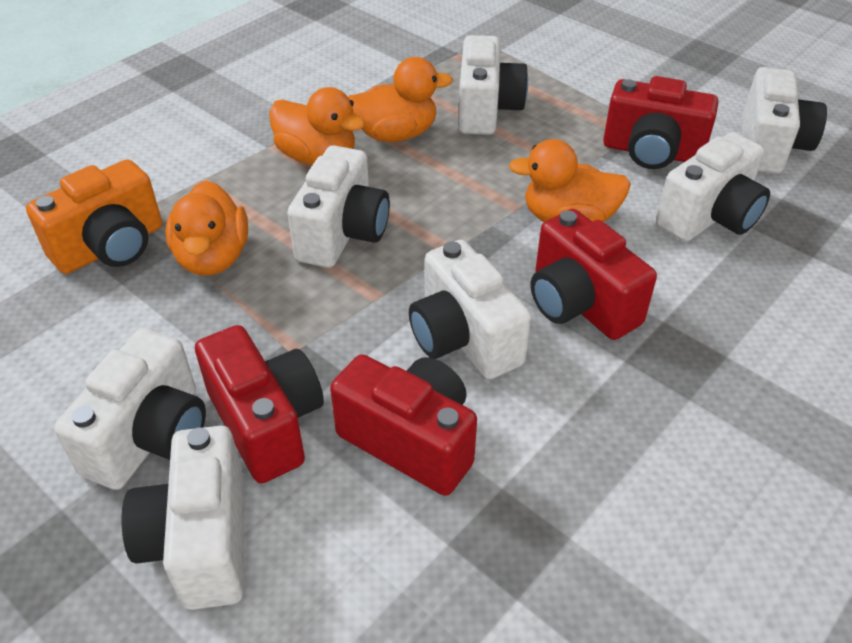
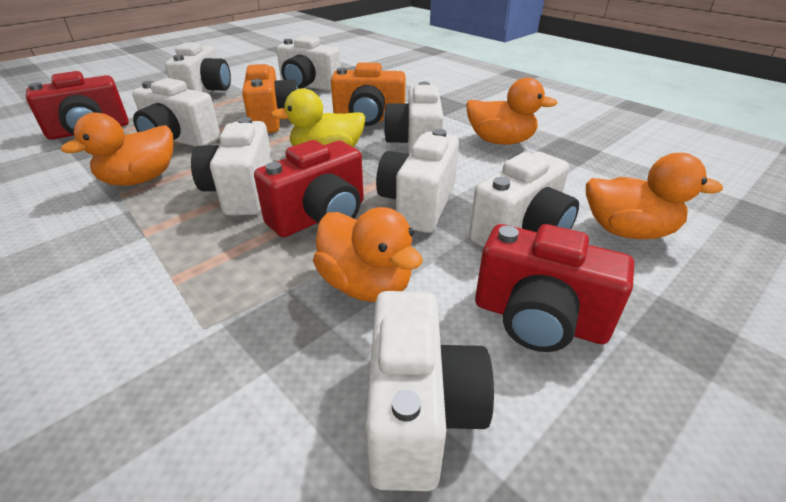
orange camera: 1 -> 2
red camera: 4 -> 3
white camera: 7 -> 8
yellow duck: 0 -> 1

